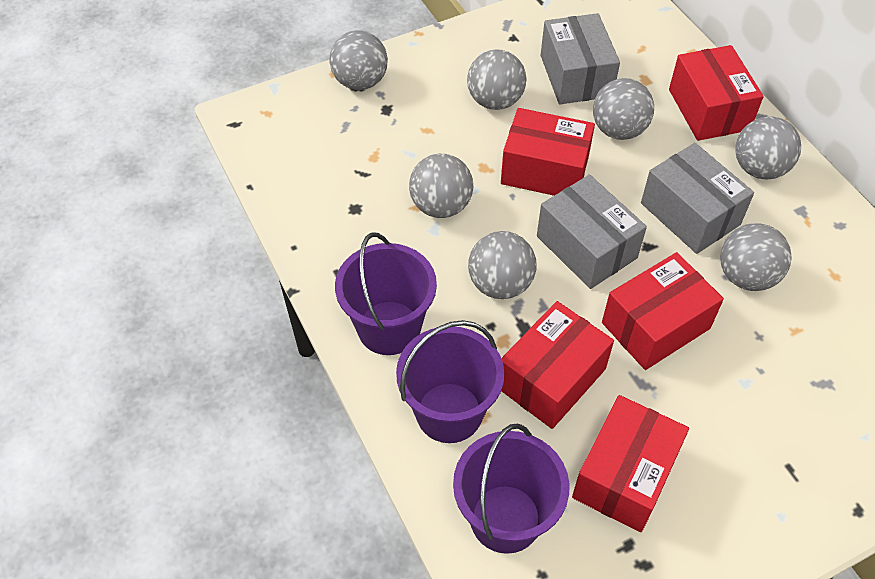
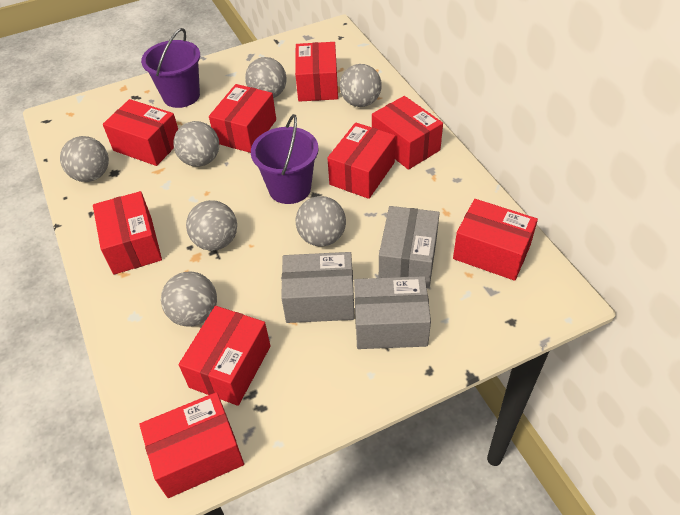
purple bucket: 3 -> 2
red box: 5 -> 9

